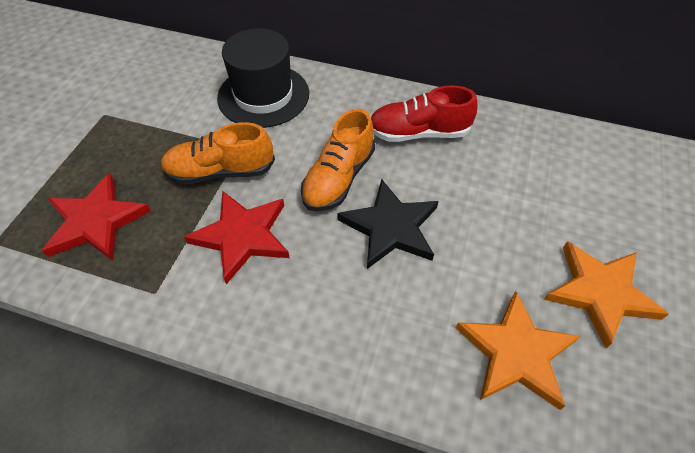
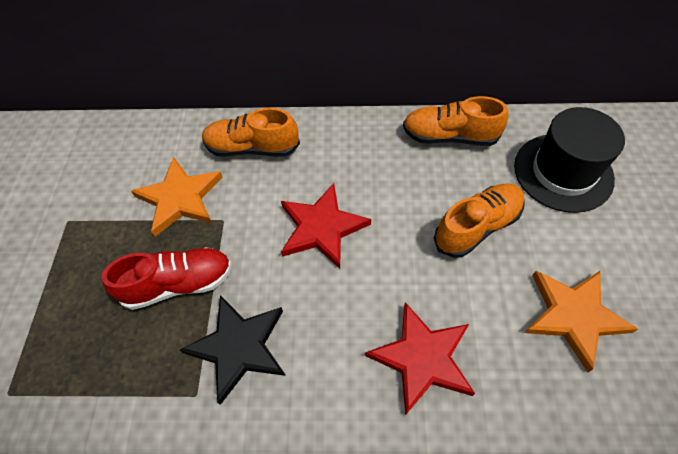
orange shoe: 2 -> 3

